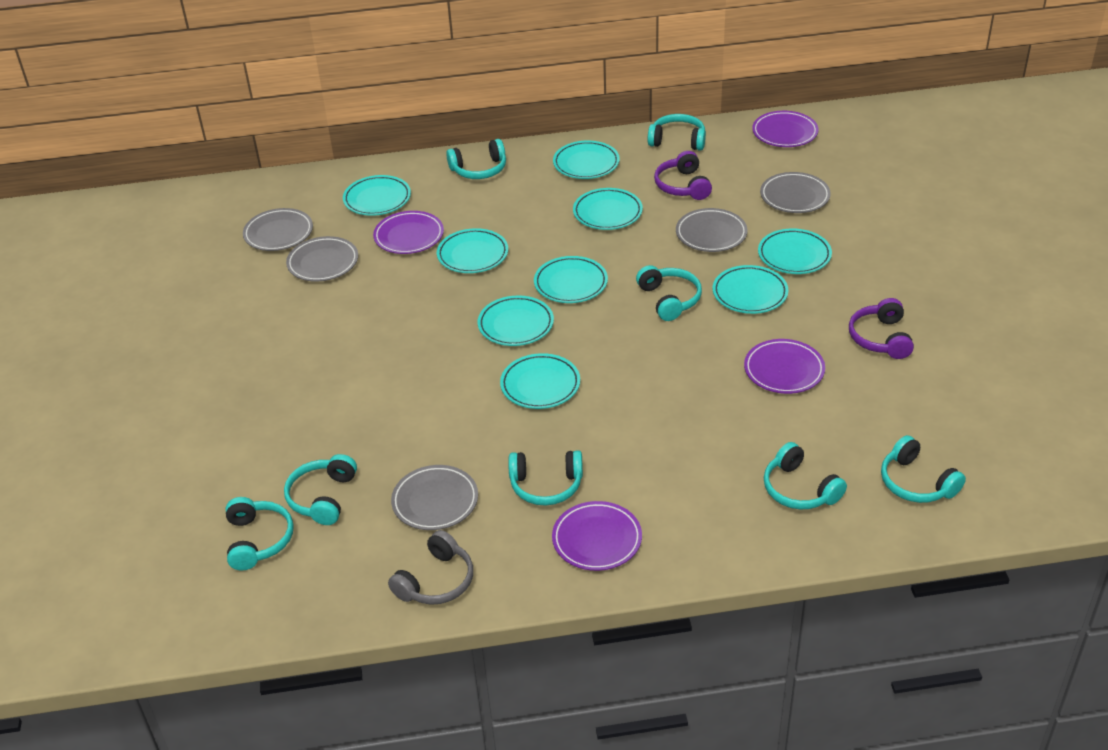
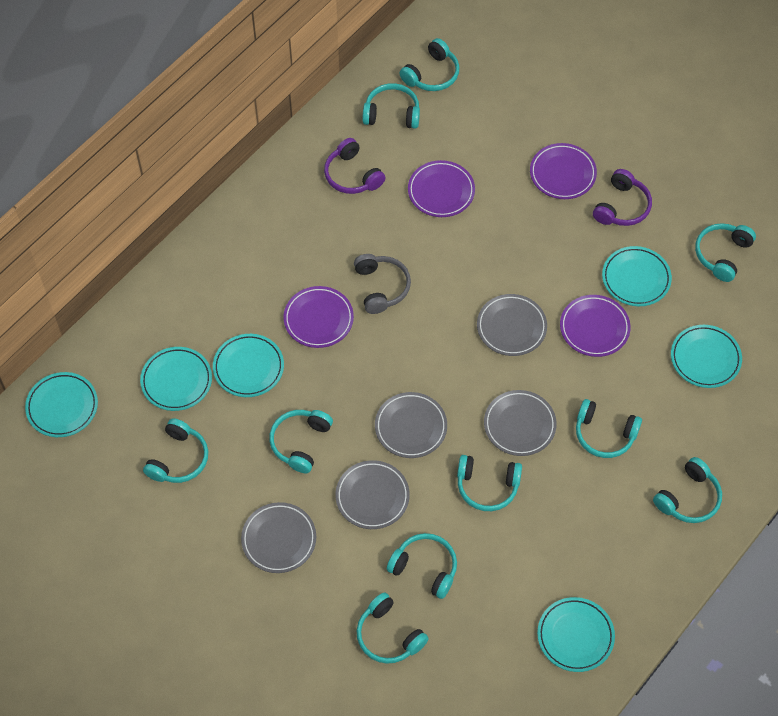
turquoise headphones: 8 -> 10
turquoise plate: 9 -> 6

